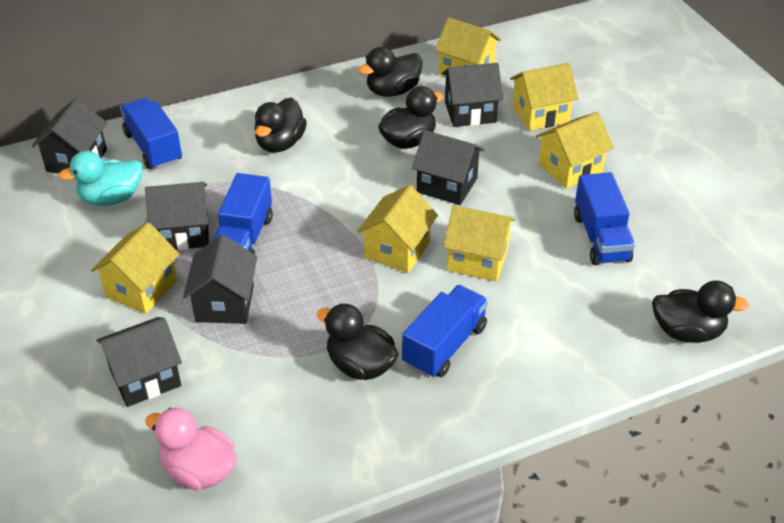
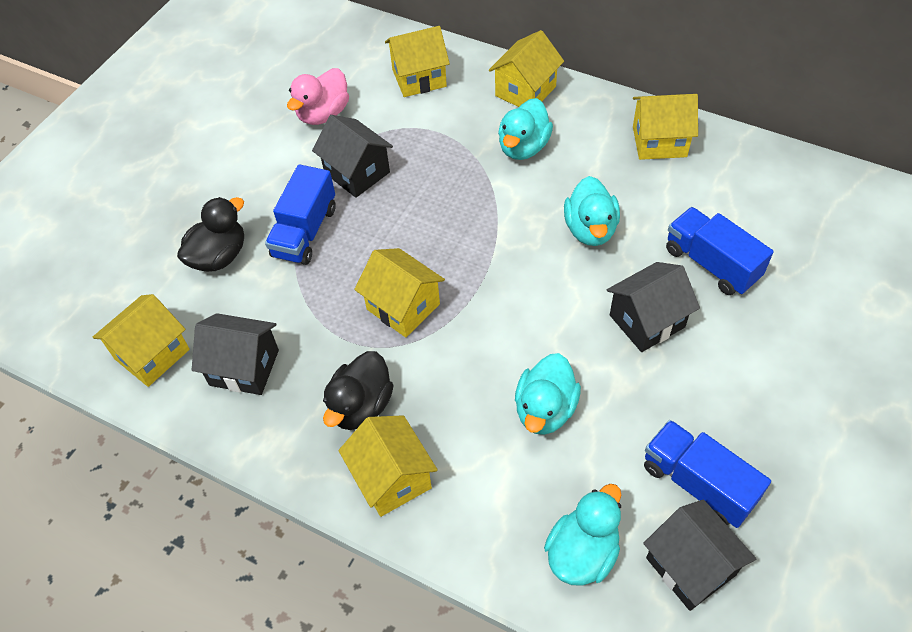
black duck: 5 -> 2
black house: 6 -> 4
blue truck: 4 -> 3
turquoise duck: 1 -> 4

